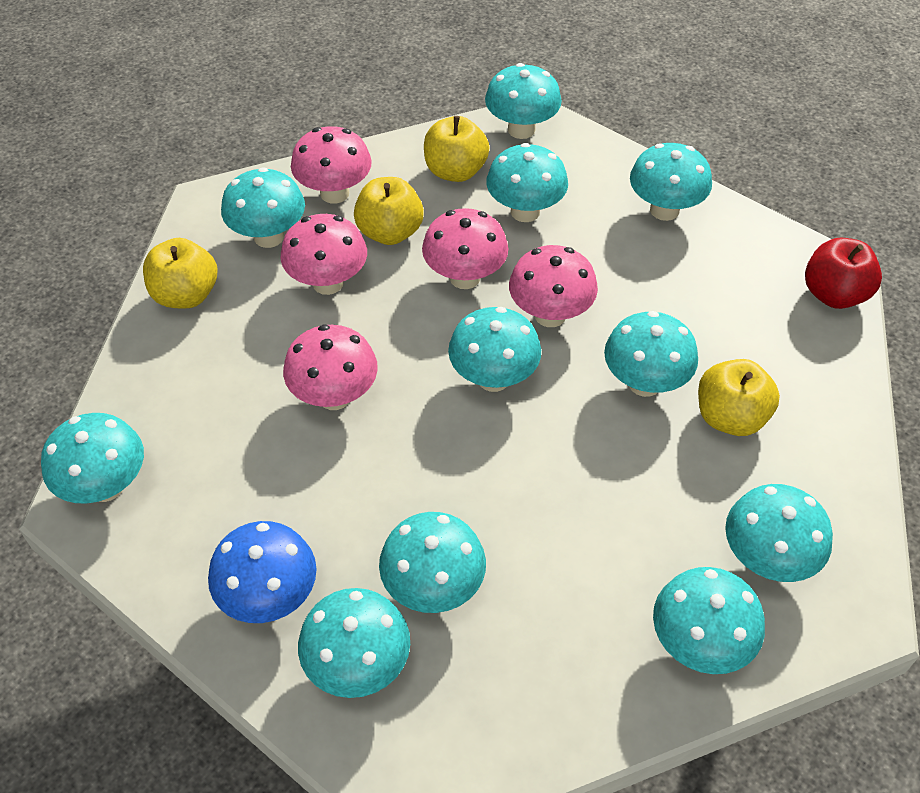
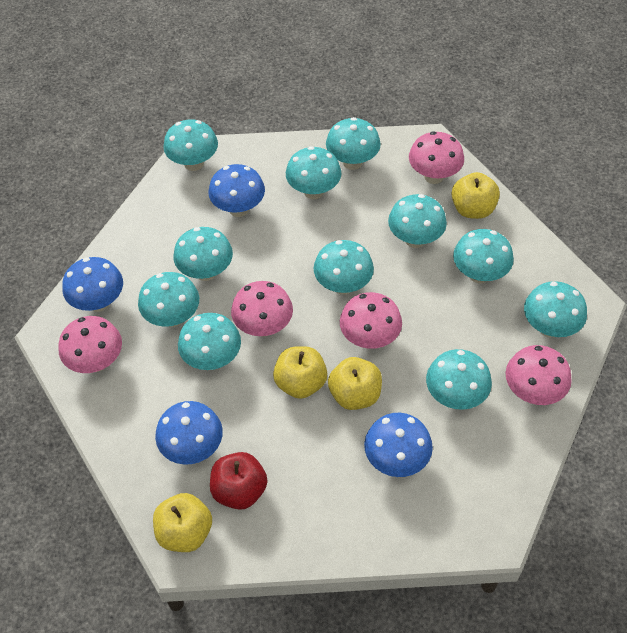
blue mushroom: 1 -> 4

